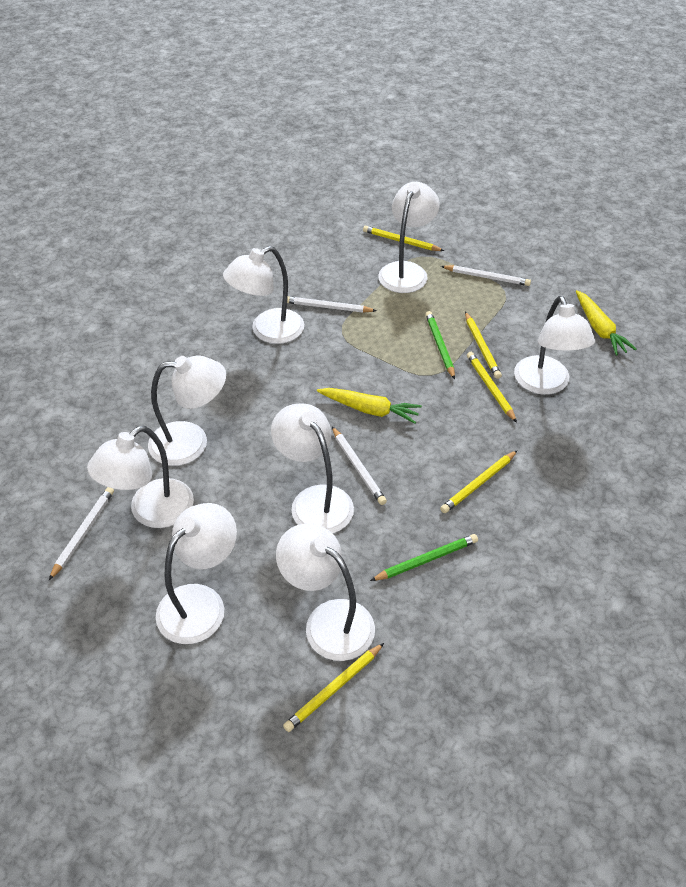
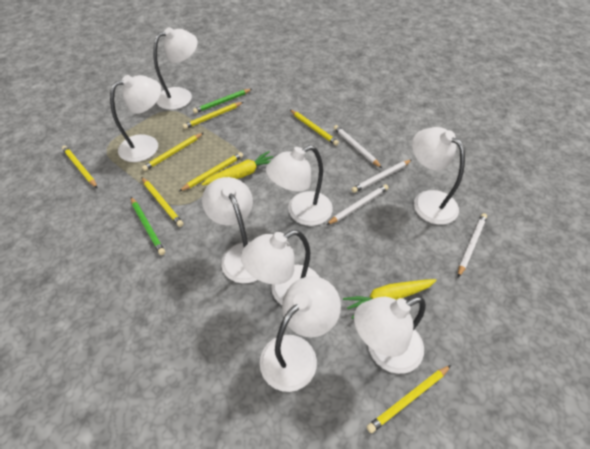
yellow pencil: 5 -> 7

